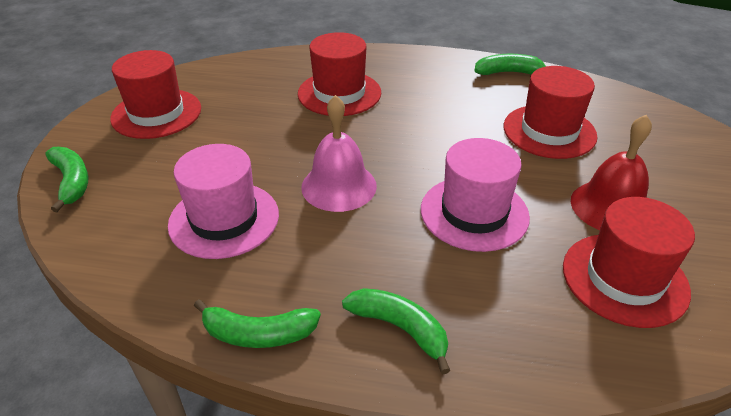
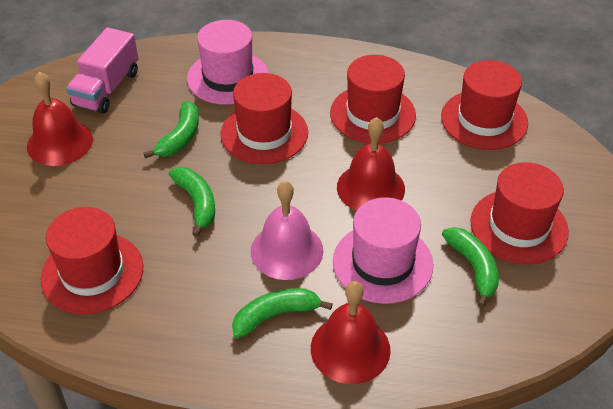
pink truck: 0 -> 1
red bell: 1 -> 3
red hat: 4 -> 5

